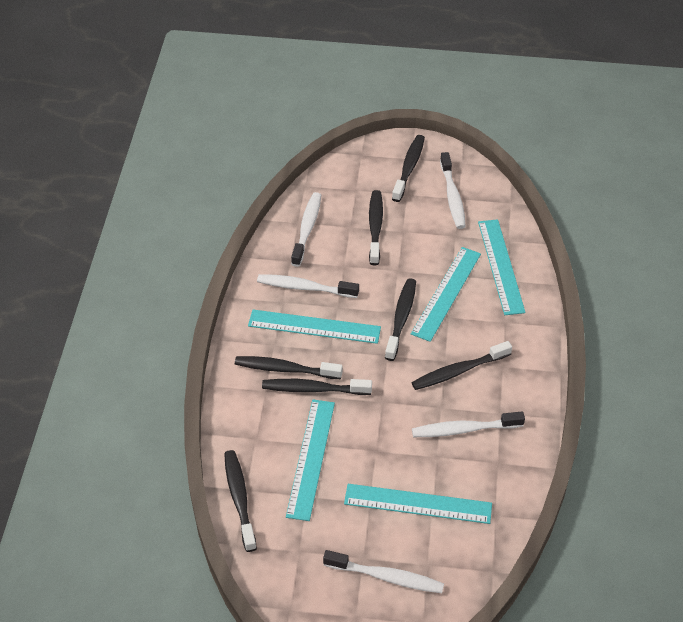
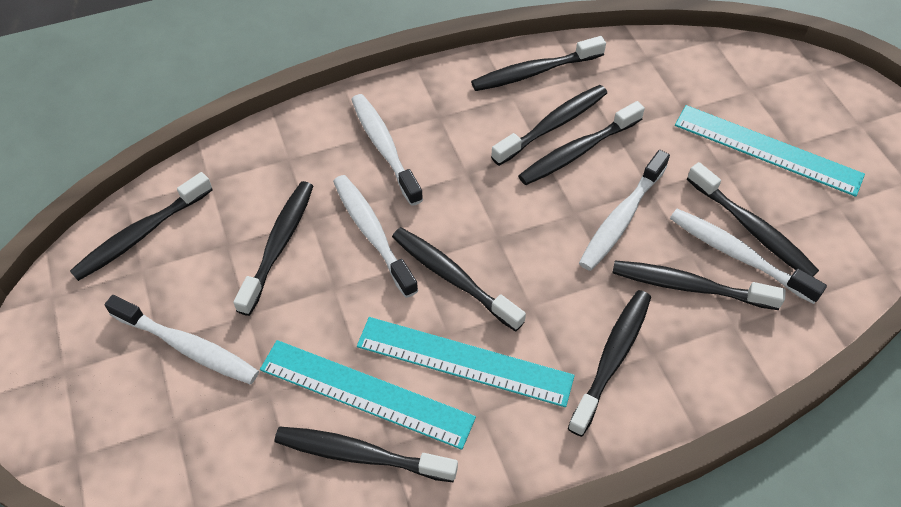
black toothbrush: 7 -> 10
turquoise ruler: 5 -> 3

